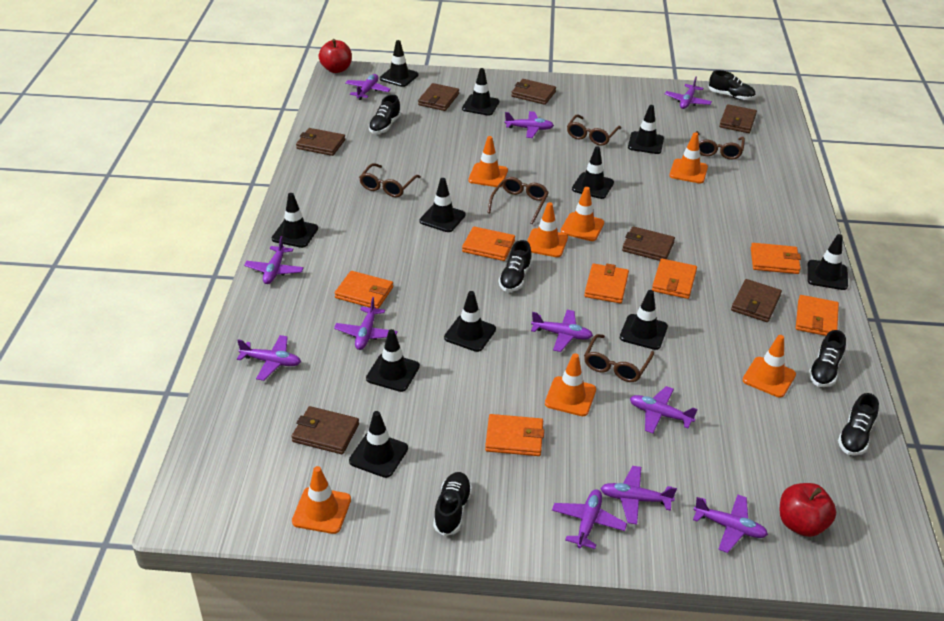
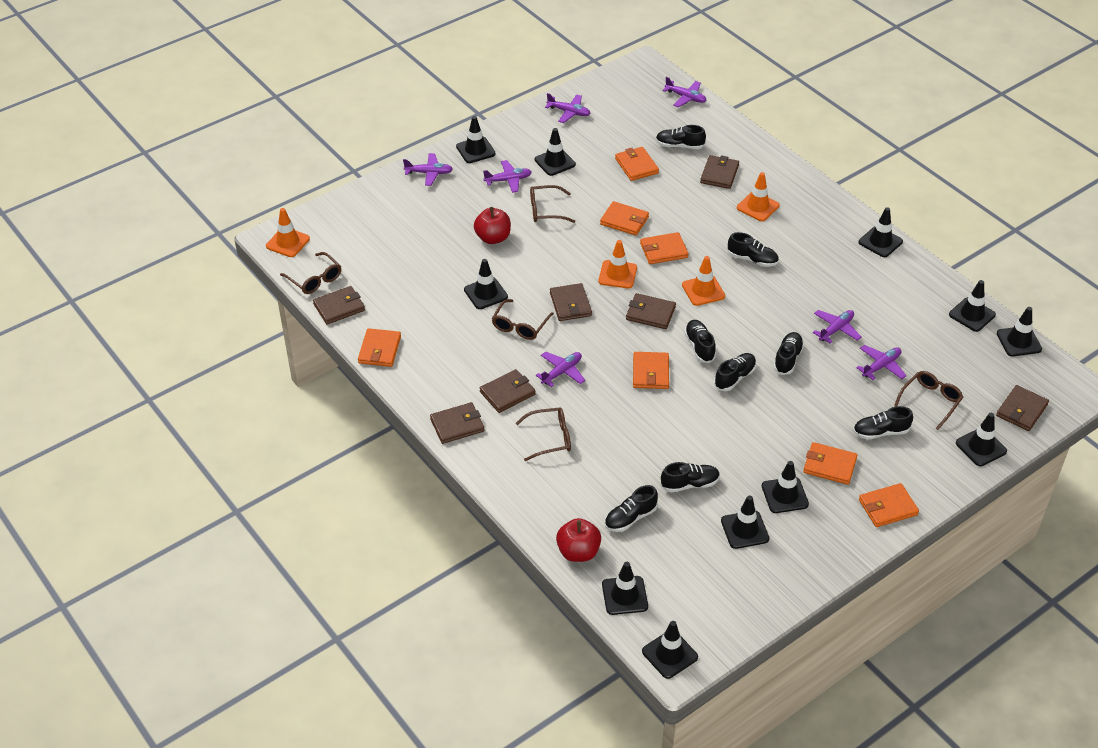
black shoe: 6 -> 8
orange traffic cone: 7 -> 4
purple plane: 11 -> 7

